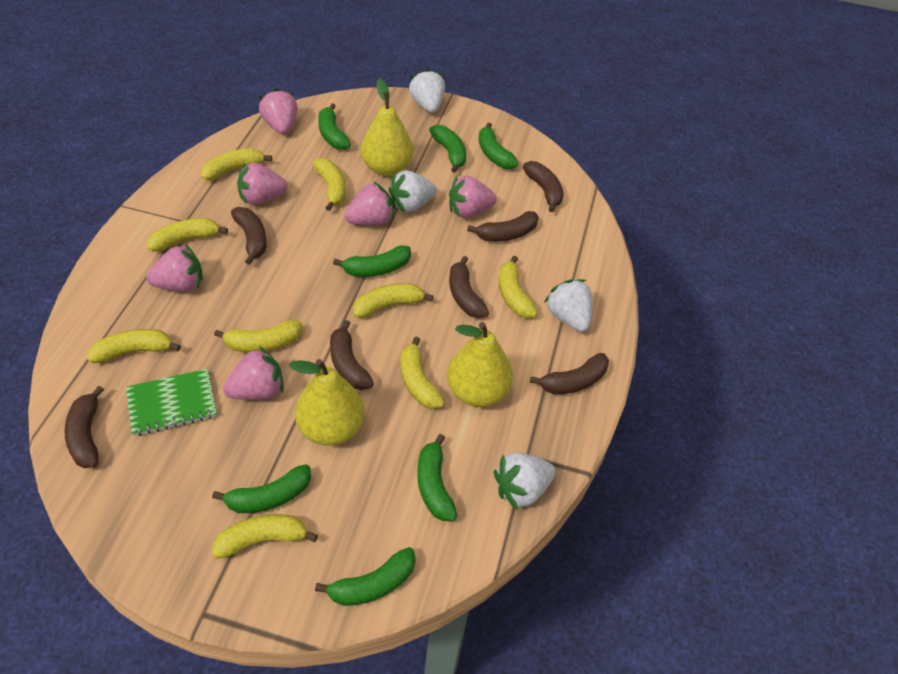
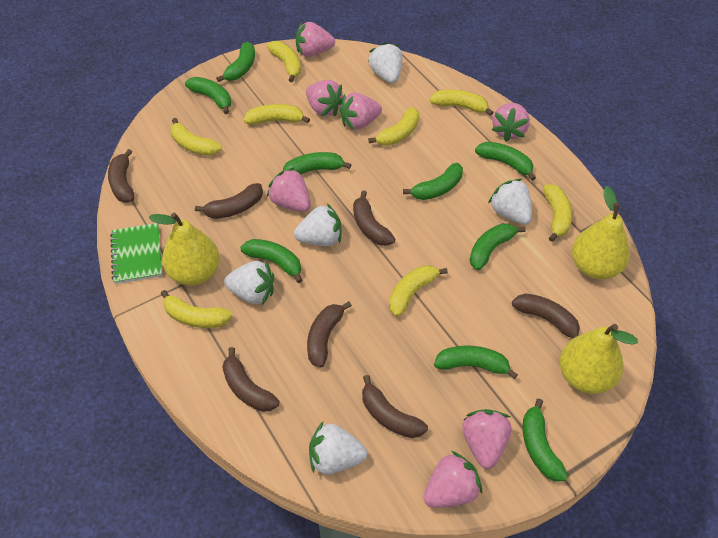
green banana: 7 -> 9
pink strawberry: 6 -> 7
white strawberry: 4 -> 5
yellow banana: 9 -> 8

